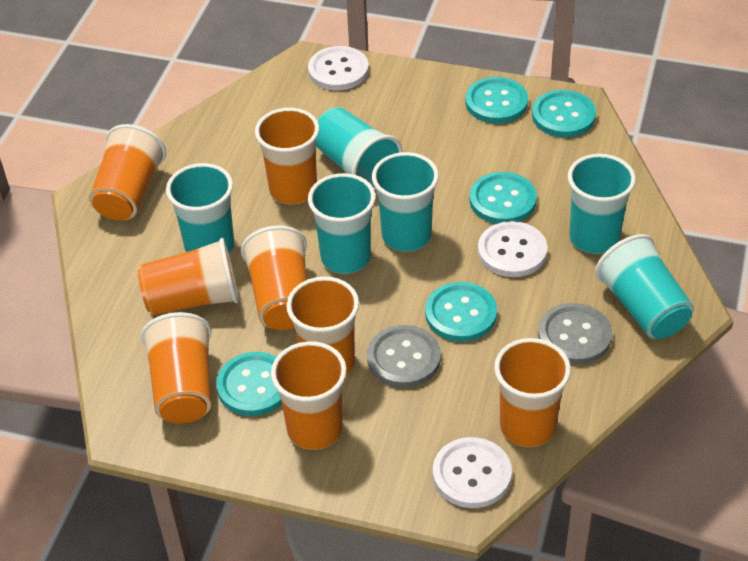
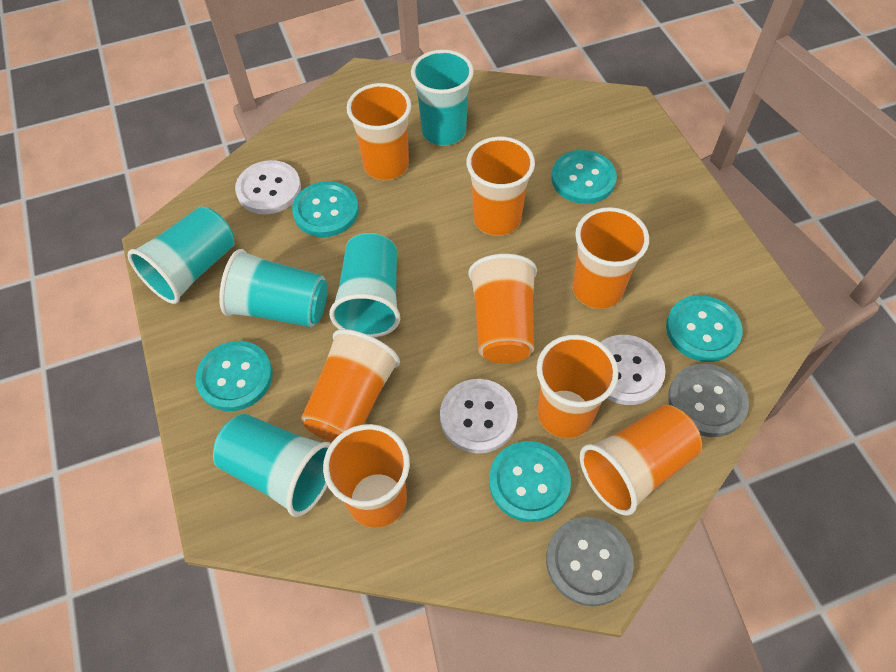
turquoise cup: 6 -> 5

